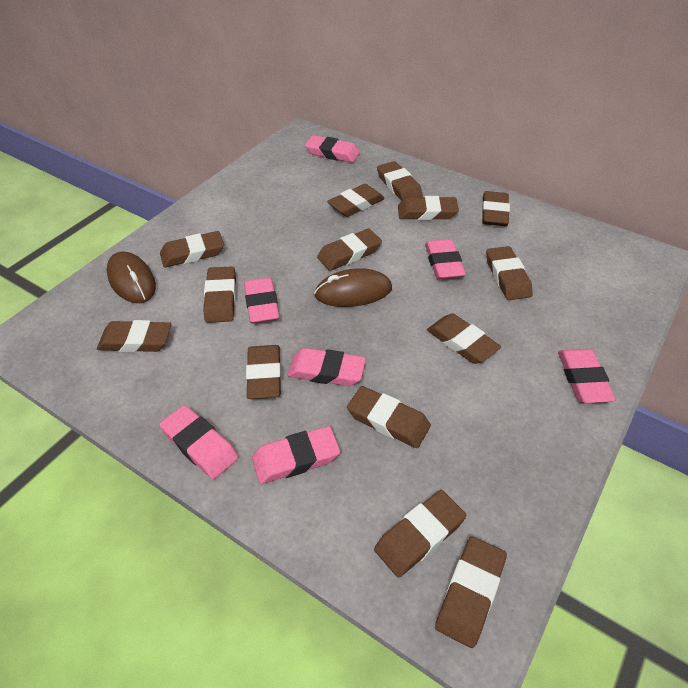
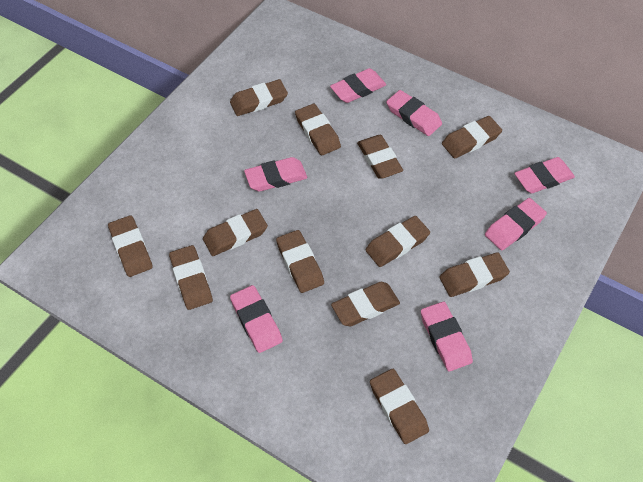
brown eraser: 14 -> 12
brown mouse: 2 -> 0

